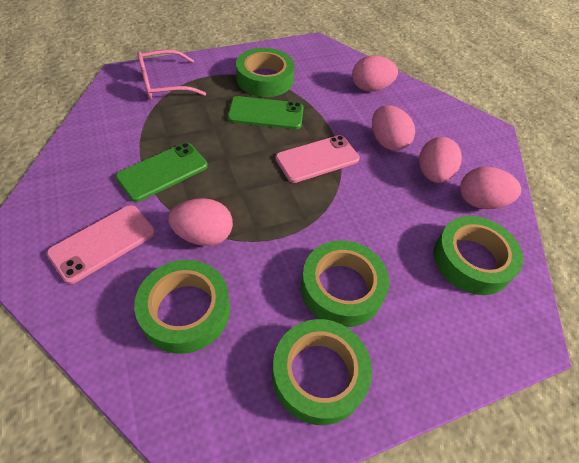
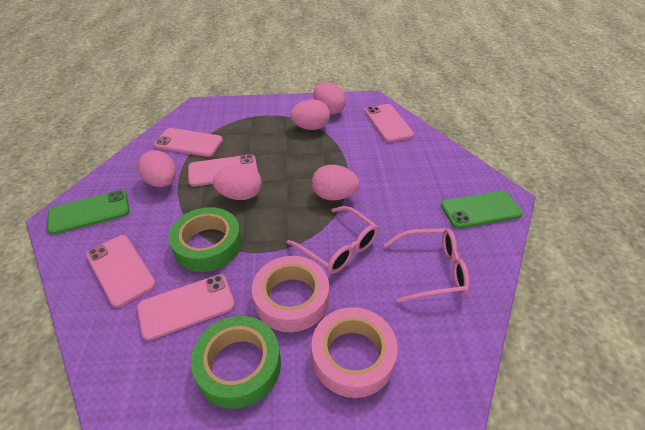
green tape: 5 -> 2
pink glasses: 1 -> 2
pink phone: 2 -> 5
pink tape: 0 -> 2

